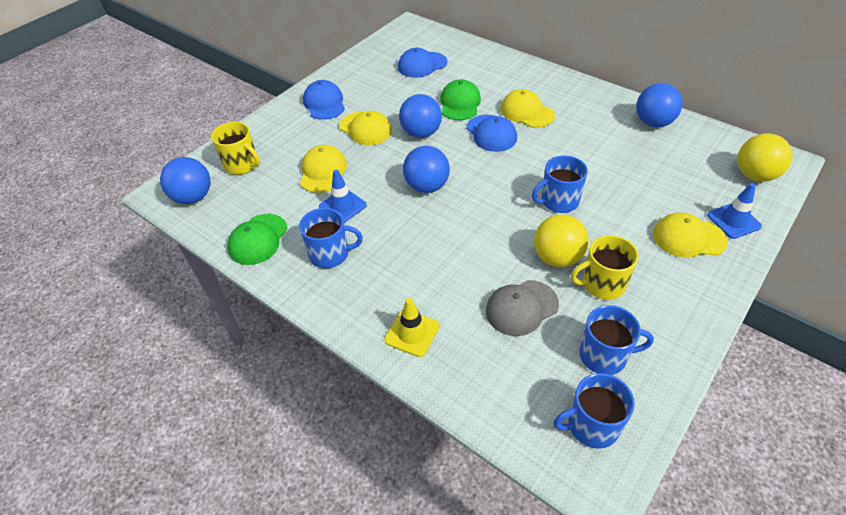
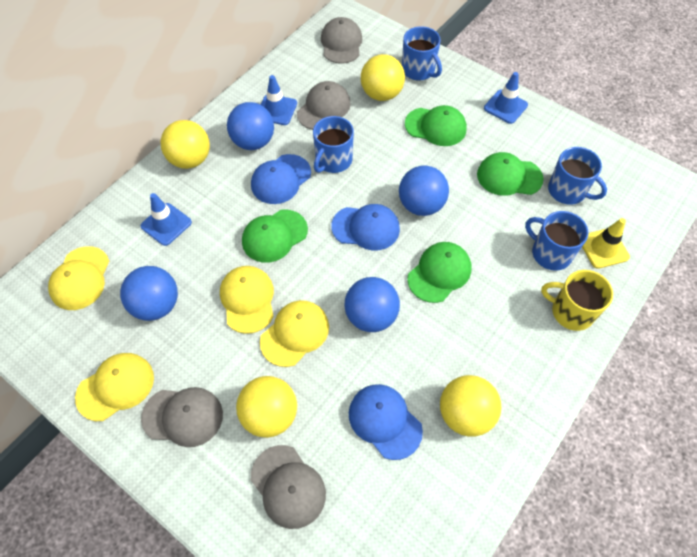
blue traffic cone: 2 -> 3
green cap: 2 -> 4
grey cap: 1 -> 4
yellow ball: 2 -> 4
yellow mug: 2 -> 1

